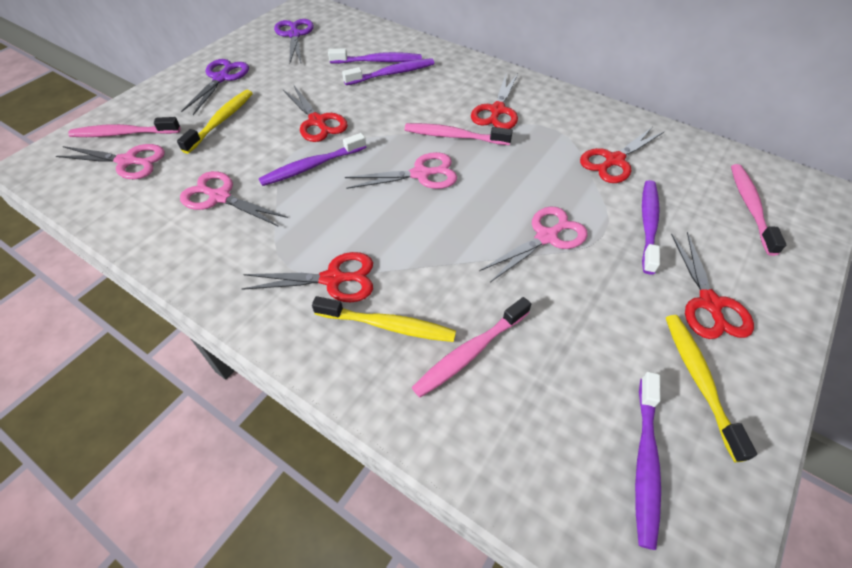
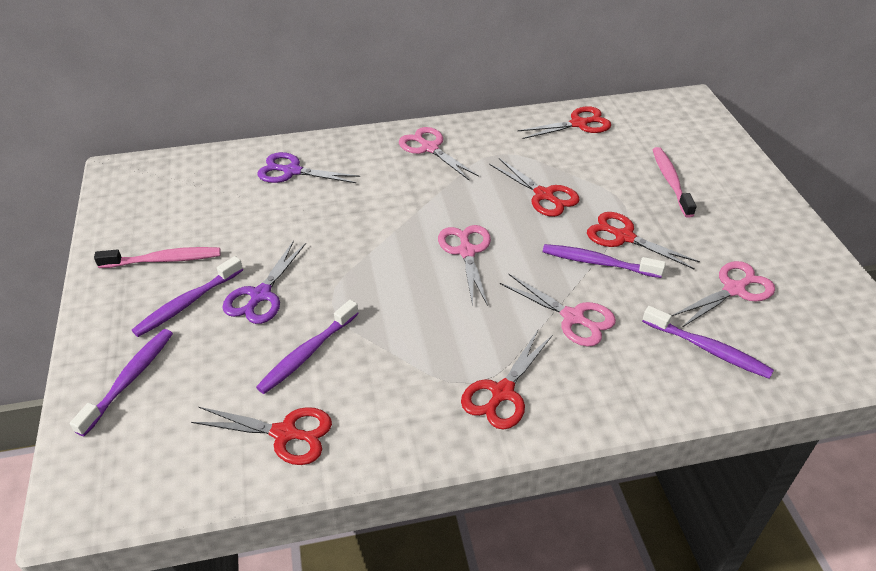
pink toothbrush: 4 -> 2
yellow toothbrush: 3 -> 0

